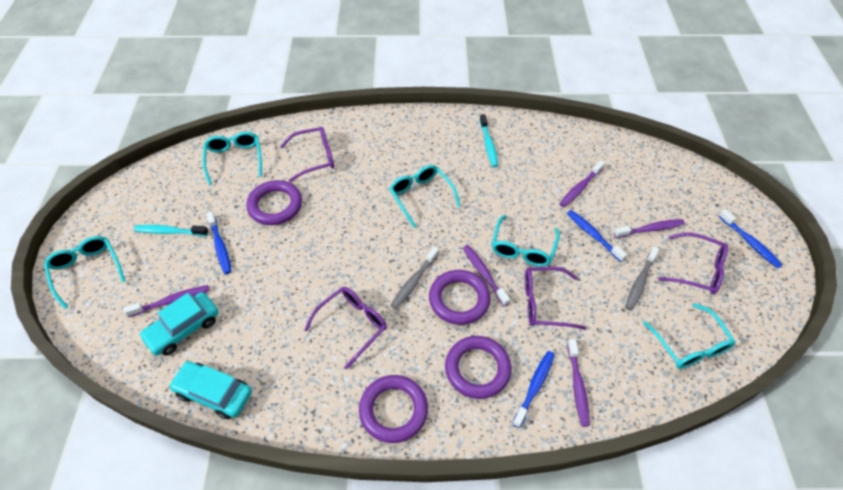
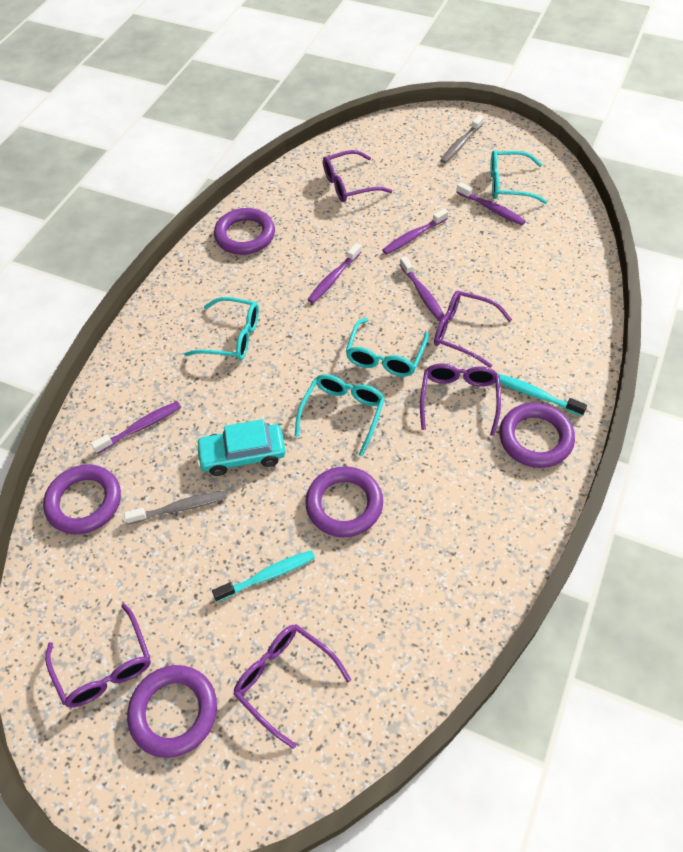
blue toothbrush: 4 -> 0
purple glasses: 4 -> 5
purple ring: 4 -> 5
turquoise car: 2 -> 1
turquoise glasses: 5 -> 4

